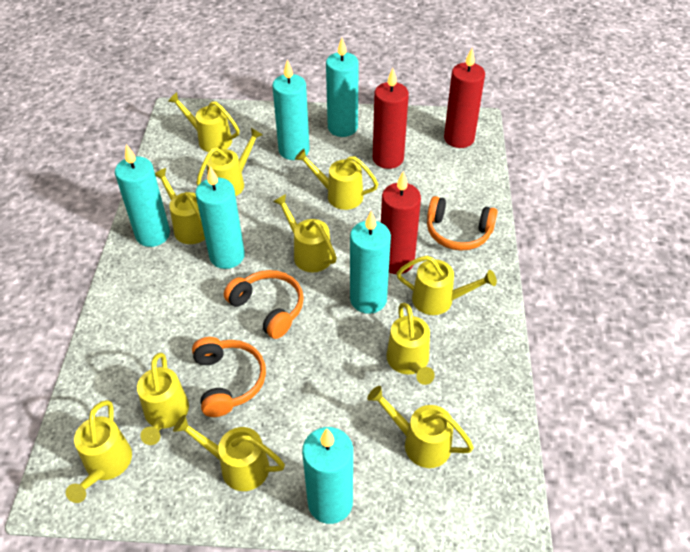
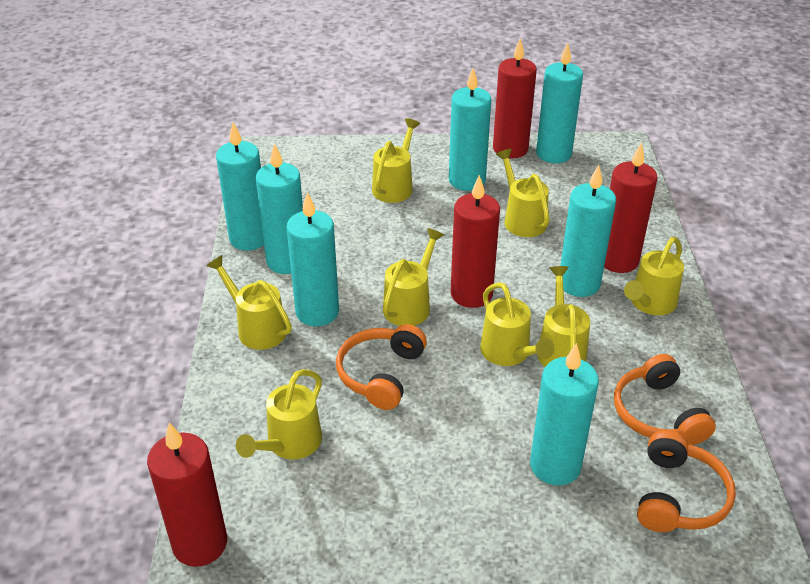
red candle: 3 -> 4
turquoise candle: 6 -> 7
yellow watering can: 11 -> 8

